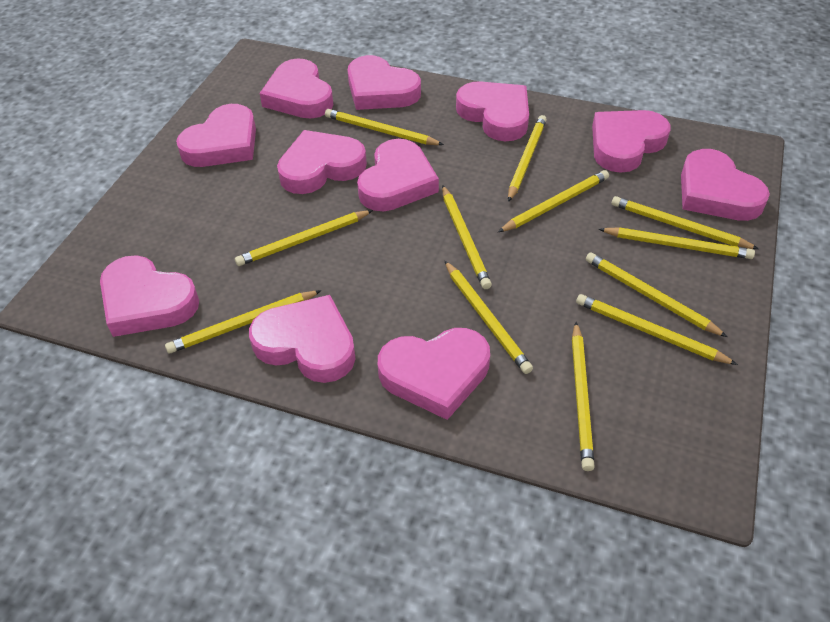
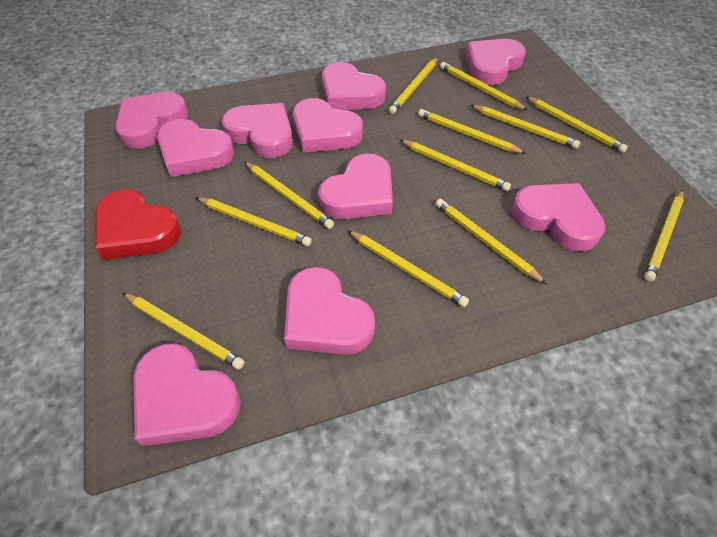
pink heart: 11 -> 10
red heart: 0 -> 1

